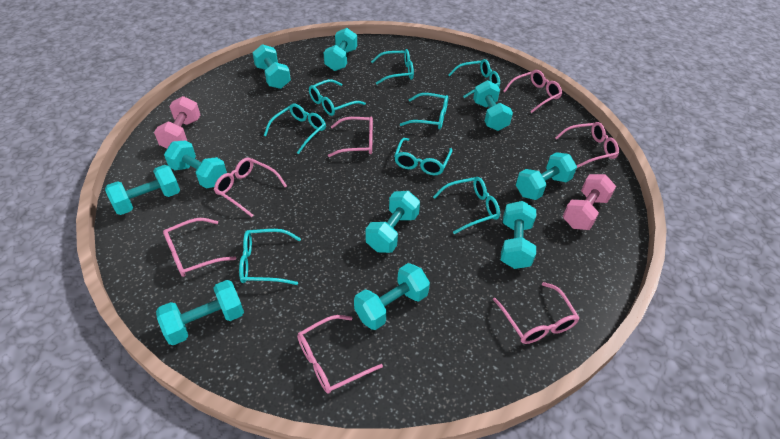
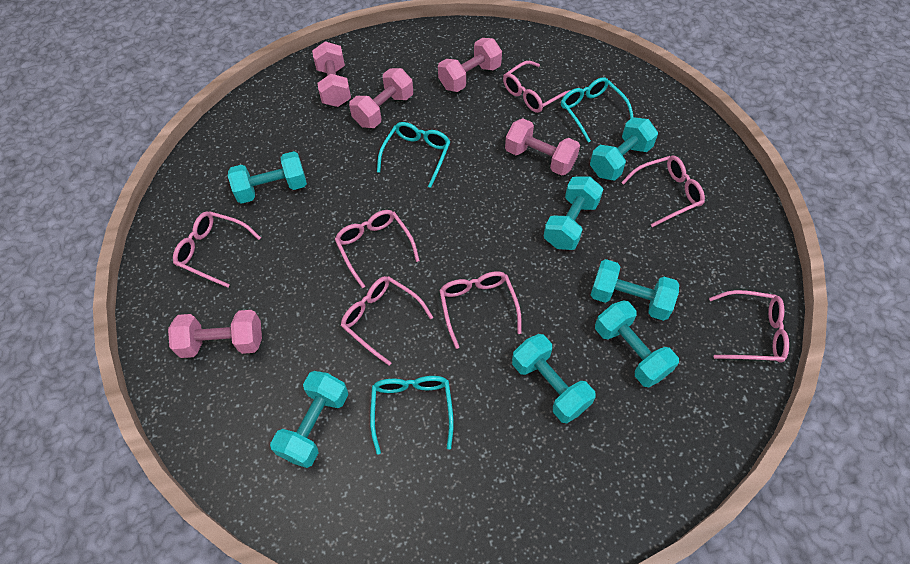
pink dumbbell: 2 -> 5
turquoise dumbbell: 10 -> 7
turquoise glasses: 8 -> 3

